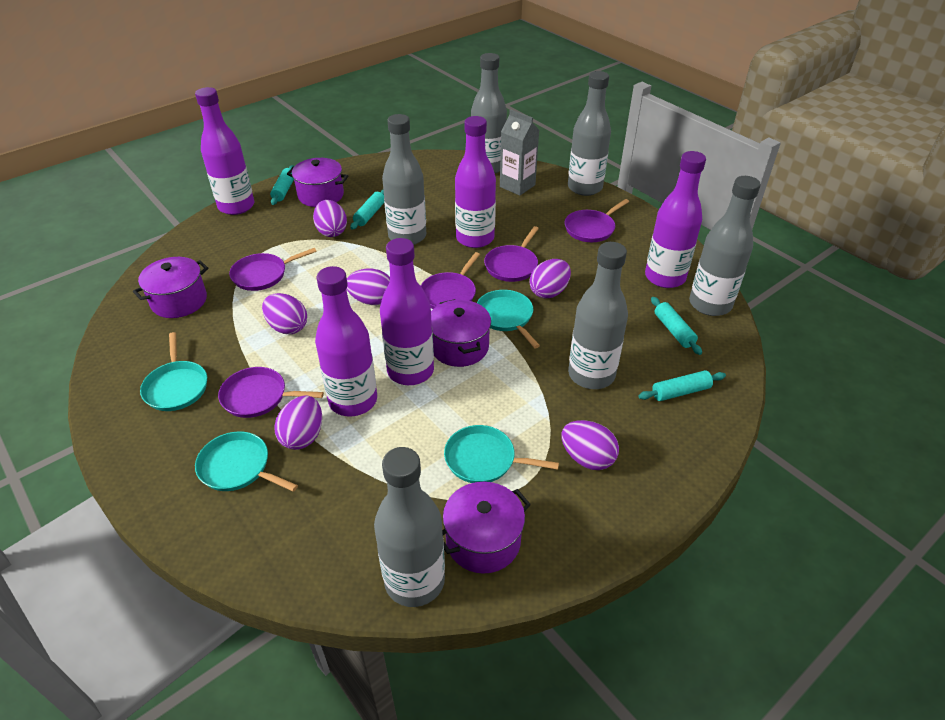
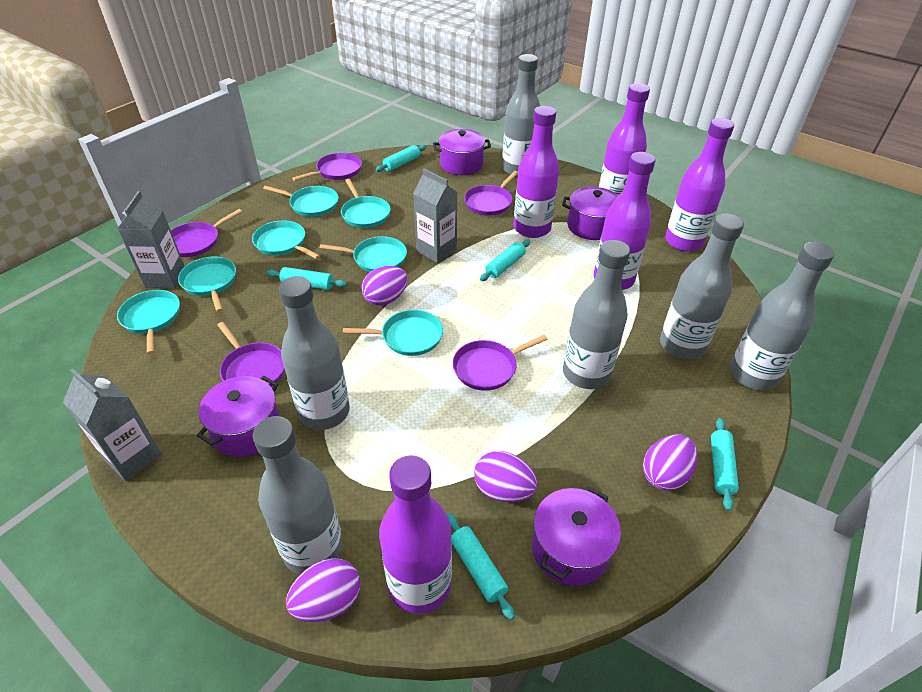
grey carton: 1 -> 3
purple egg: 6 -> 4
turquoise pan: 4 -> 7
turquoise rolling pin: 4 -> 5

